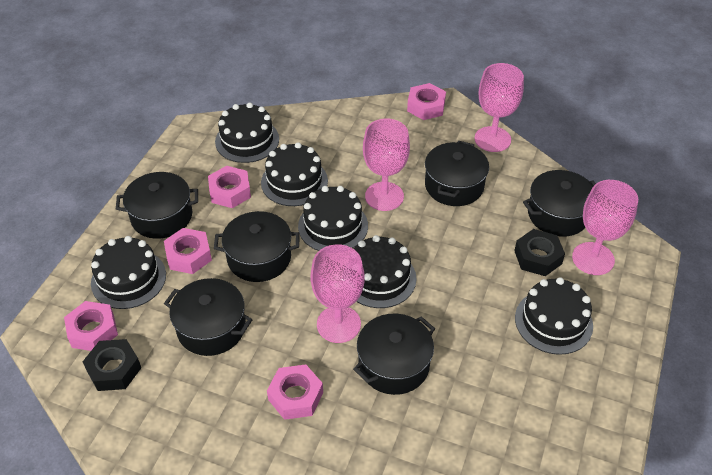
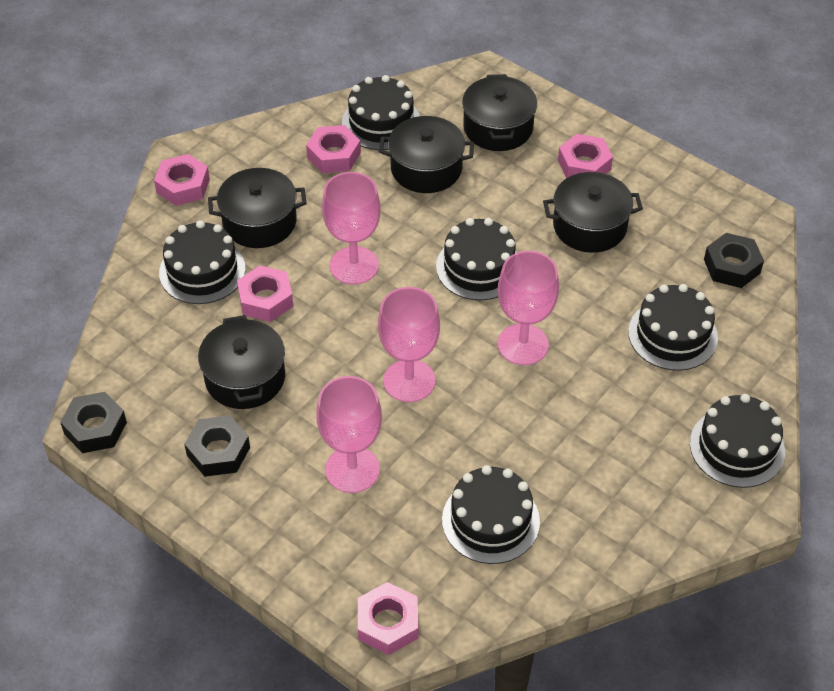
black nut: 2 -> 3
black pot: 6 -> 5

